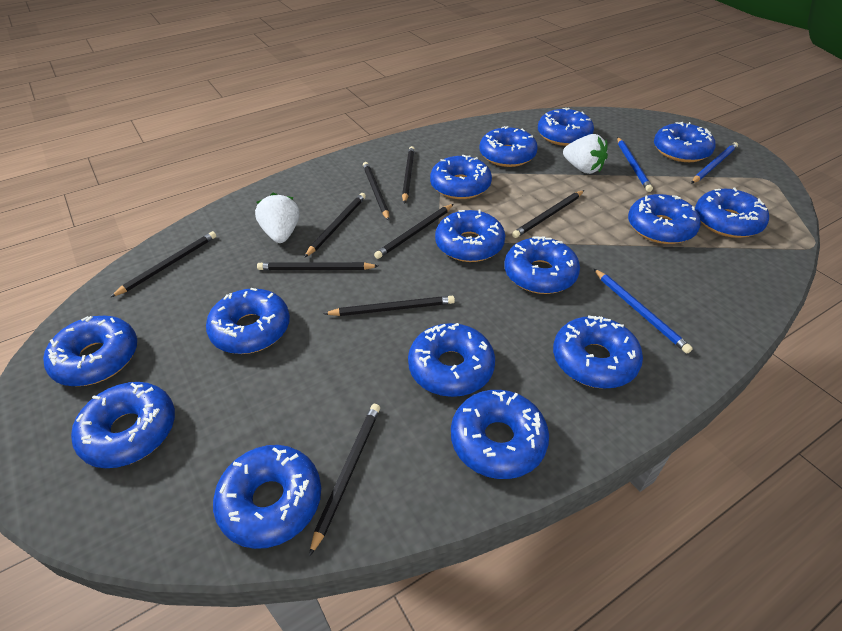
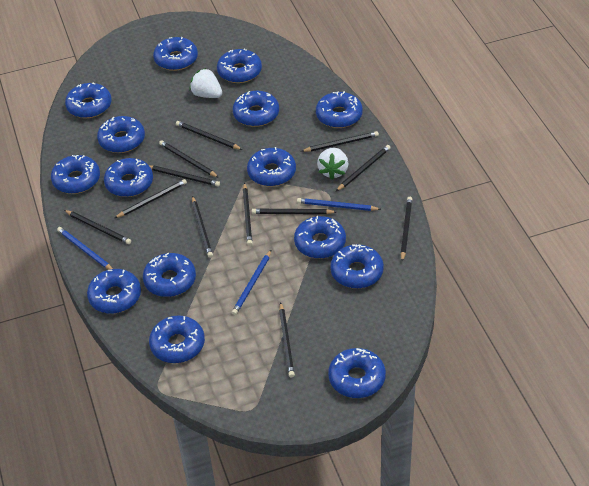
black pencil: 9 -> 12

